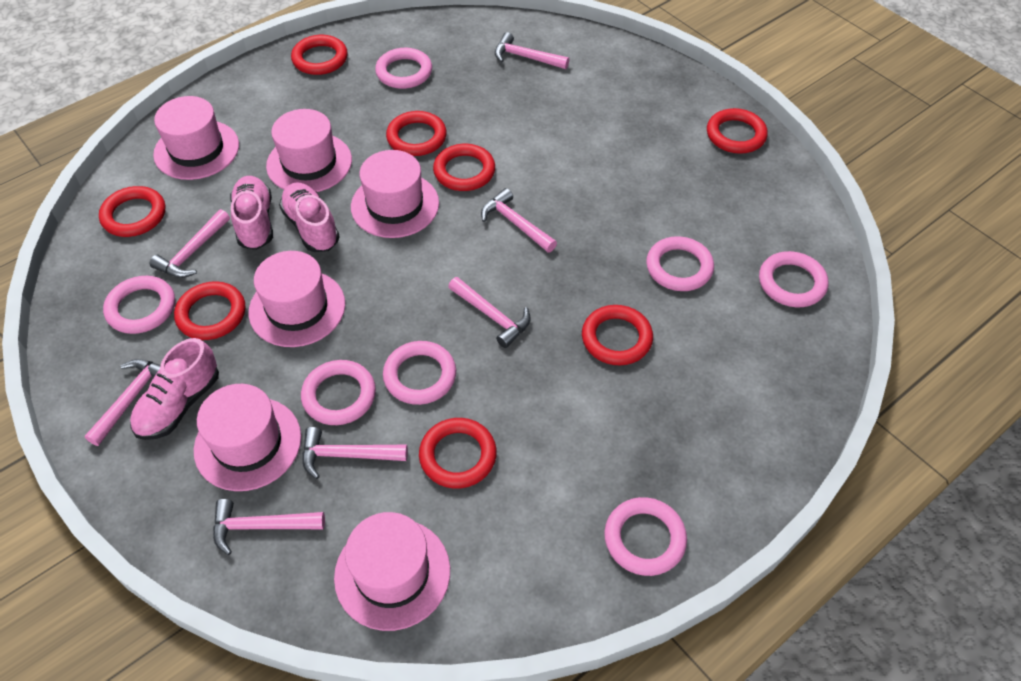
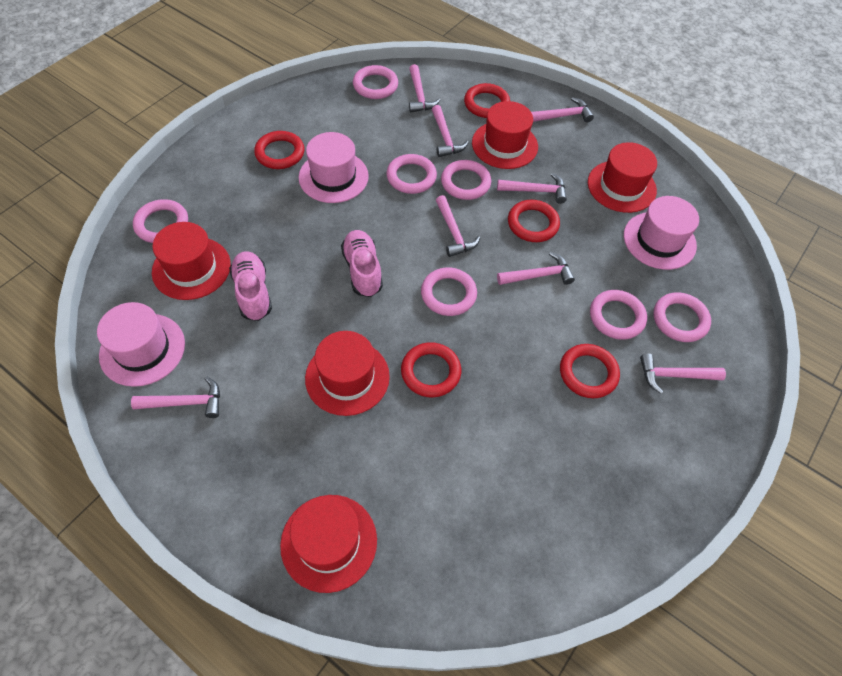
pink hammer: 7 -> 8
pink hat: 6 -> 3
pink shoe: 3 -> 2
red hat: 0 -> 5
red ring: 8 -> 5

